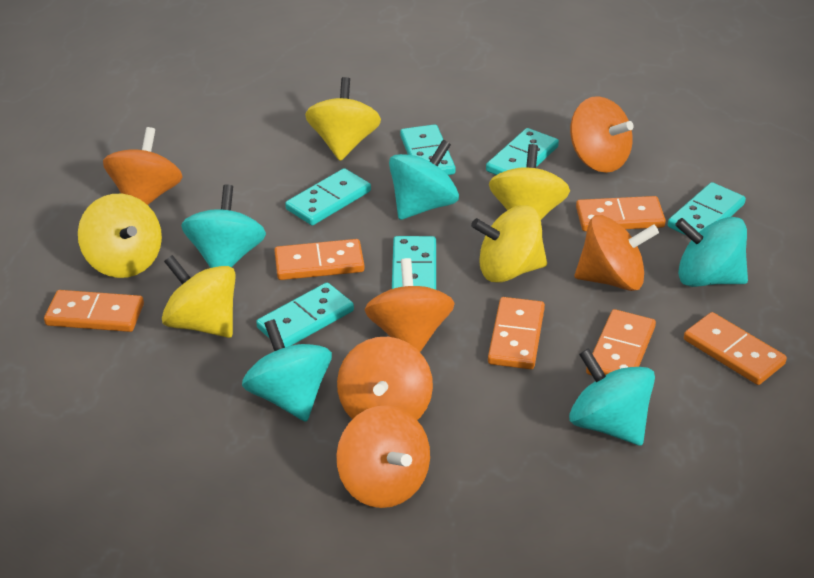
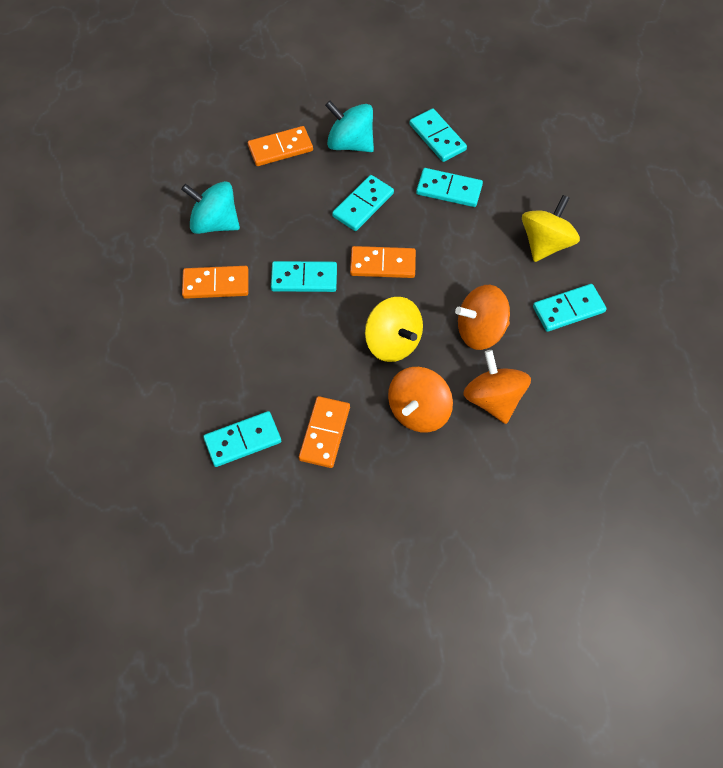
orange domino: 6 -> 4
orange spinning top: 6 -> 3
turquoise spinning top: 5 -> 2
yellow spinning top: 5 -> 2

